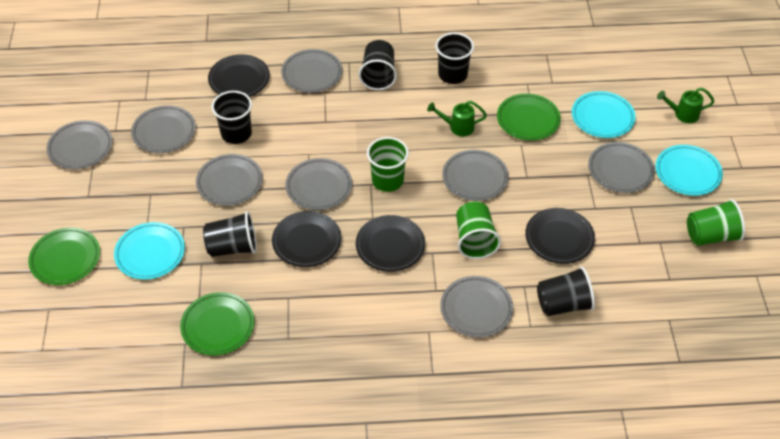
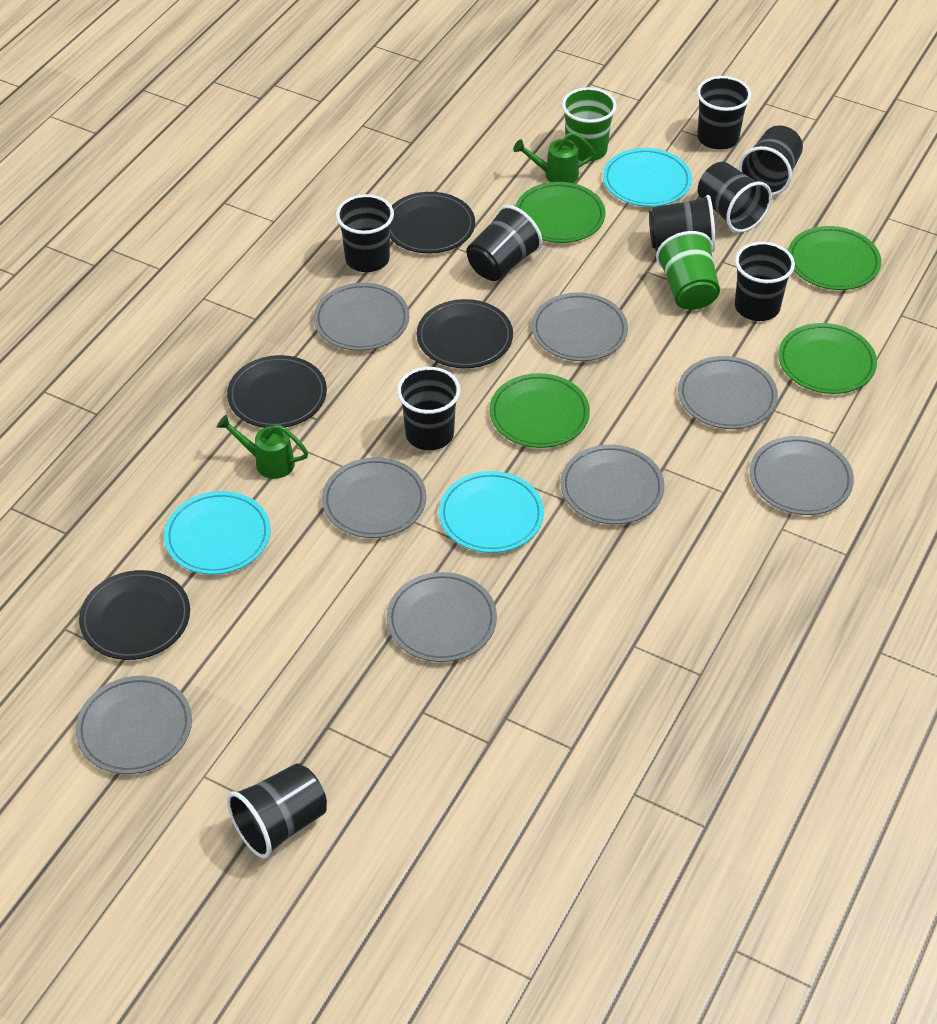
black cup: 5 -> 9
green cup: 3 -> 2
green plate: 3 -> 4

